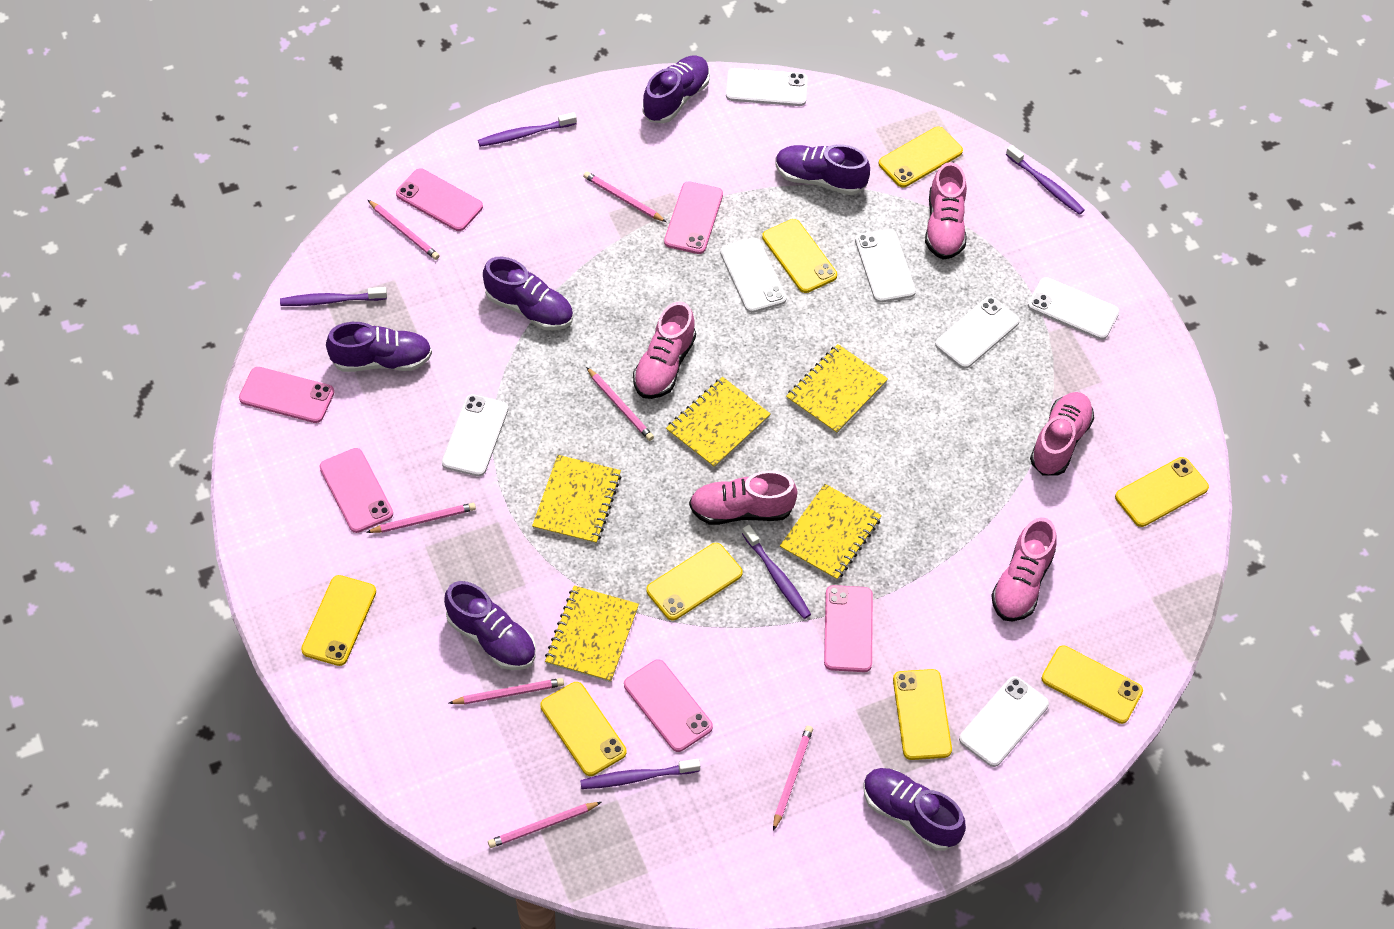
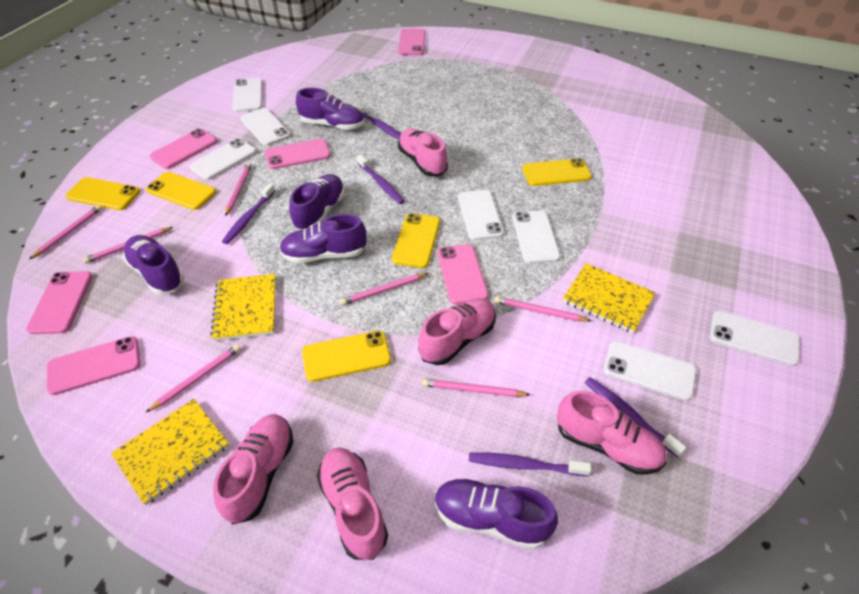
purple shoe: 6 -> 5
yellow notebook: 5 -> 3
yellow phone: 8 -> 5

